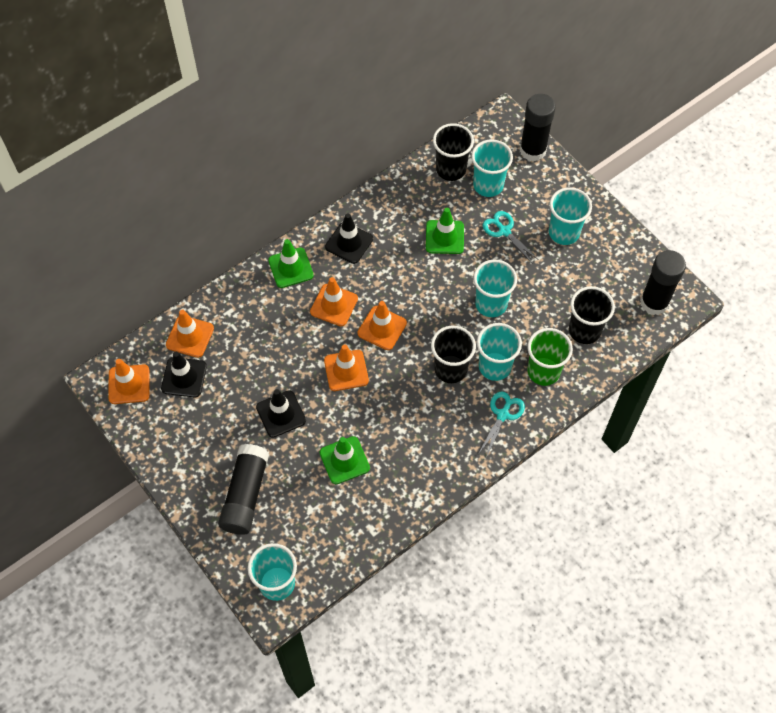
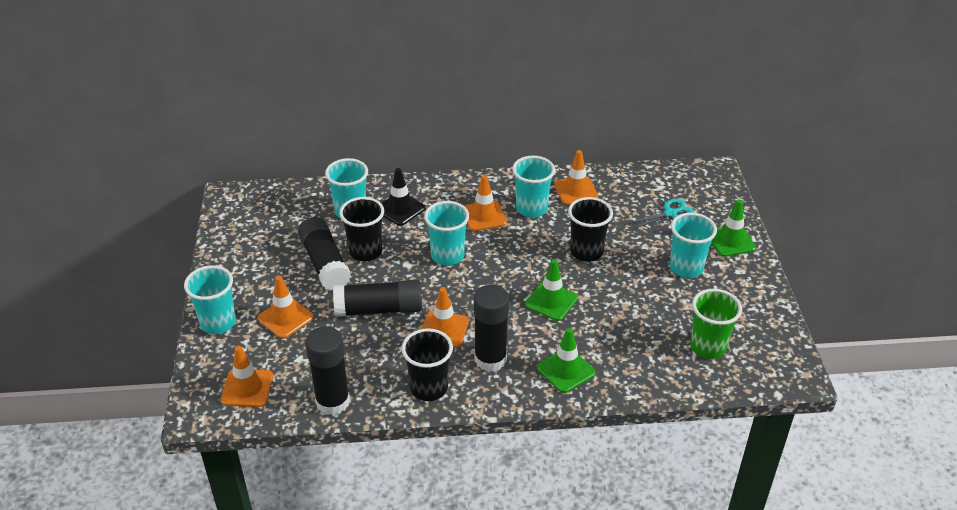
black glue stick: 3 -> 4
black traffic cone: 3 -> 1
turquoise scissors: 2 -> 1

